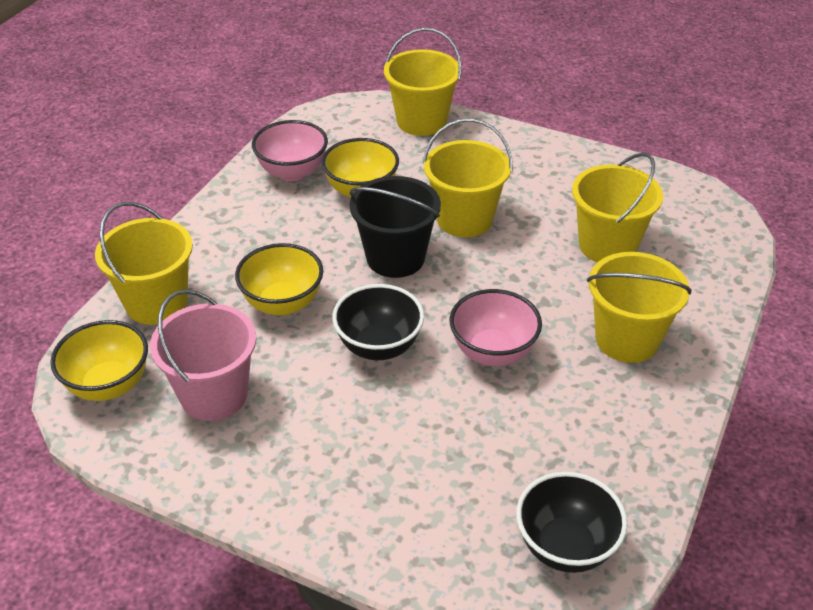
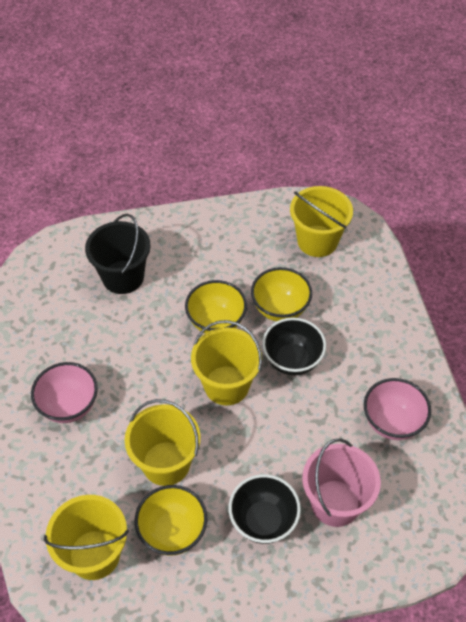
yellow bucket: 5 -> 4

